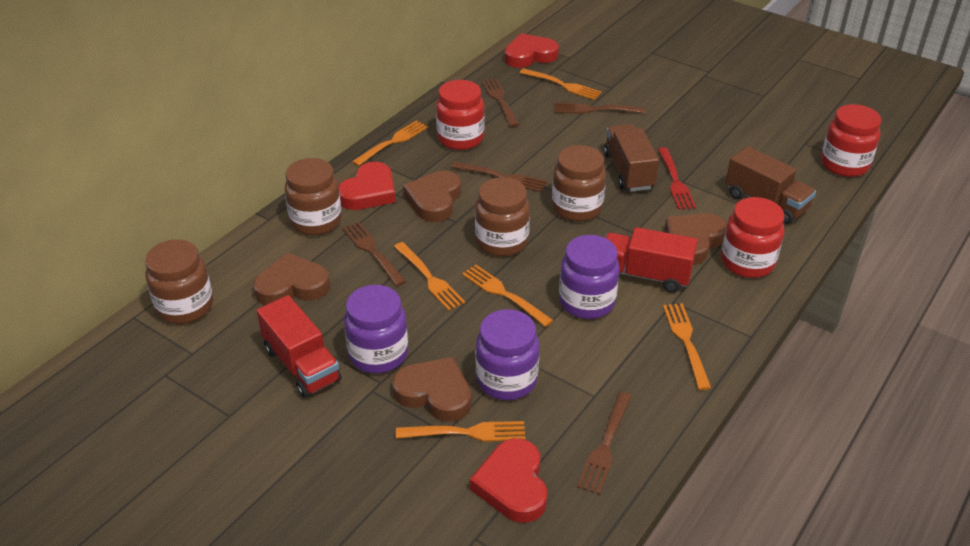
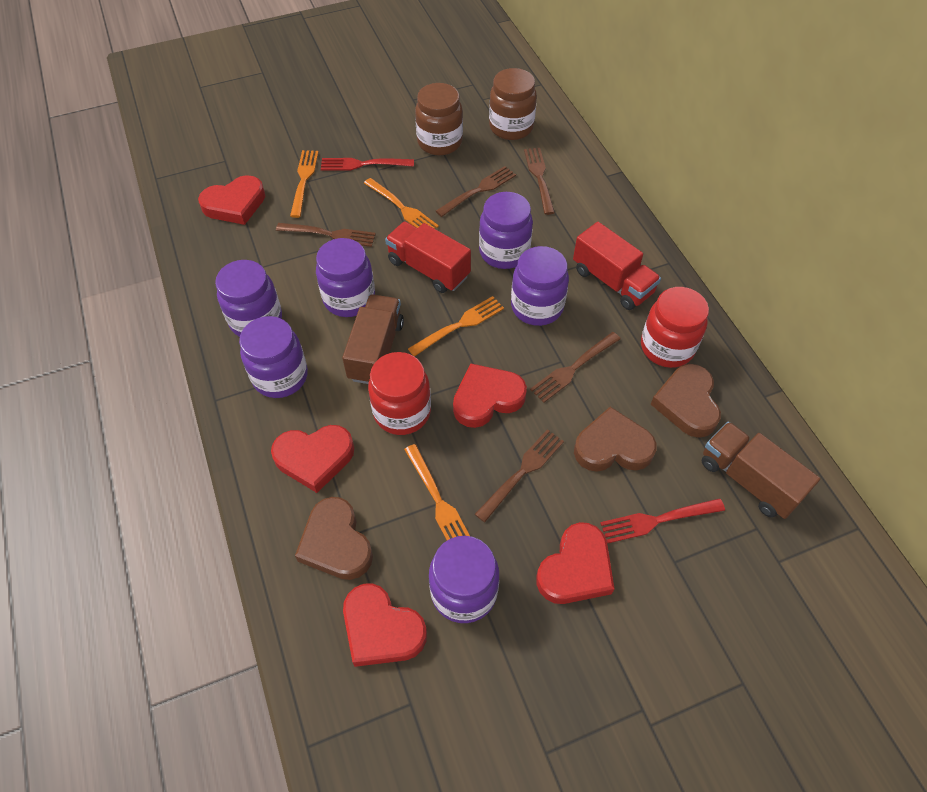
brown heart: 4 -> 3
brown jar: 4 -> 2
orange fork: 6 -> 4
purple jar: 3 -> 6
red fork: 1 -> 2
red heart: 3 -> 5
red jar: 3 -> 2

